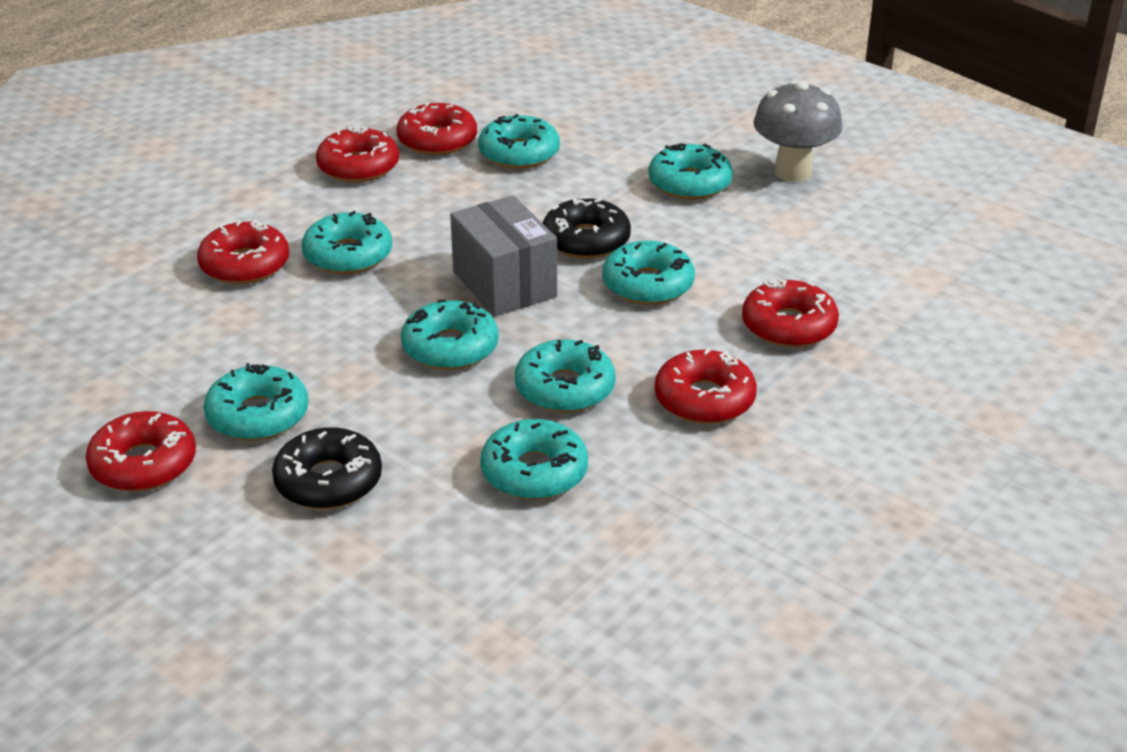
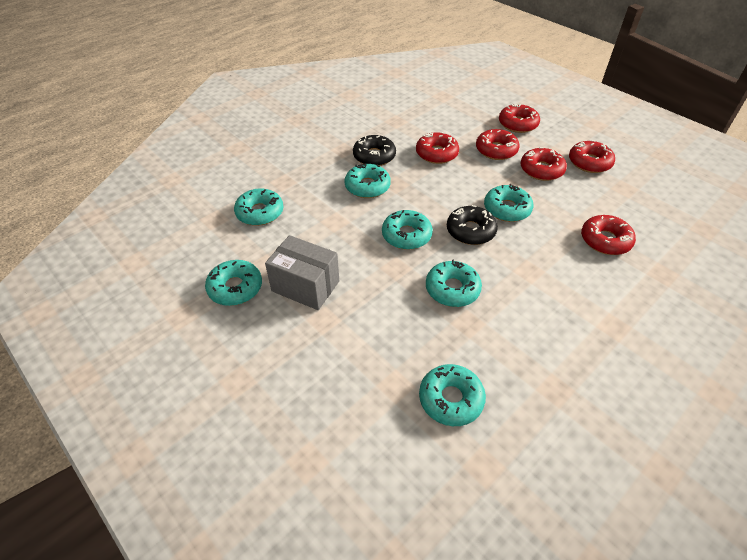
grey mushroom: 1 -> 0
turquoise donut: 8 -> 7

